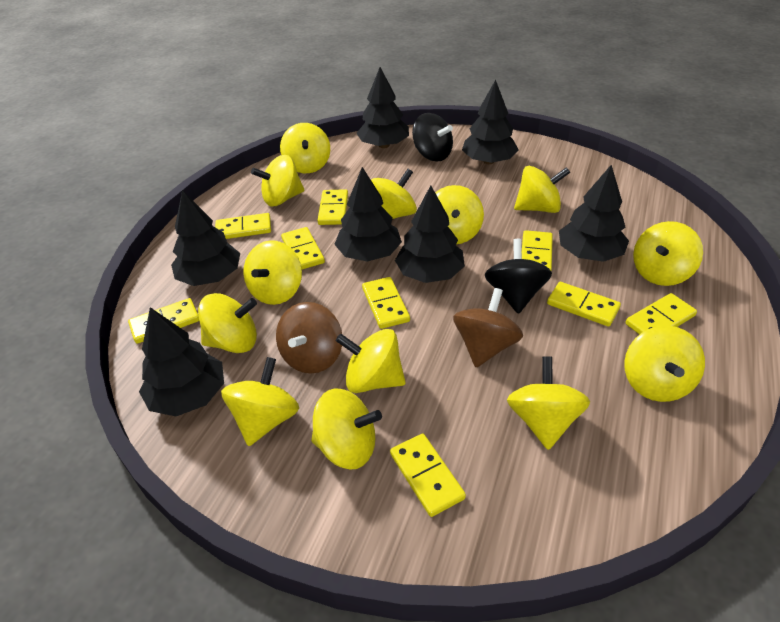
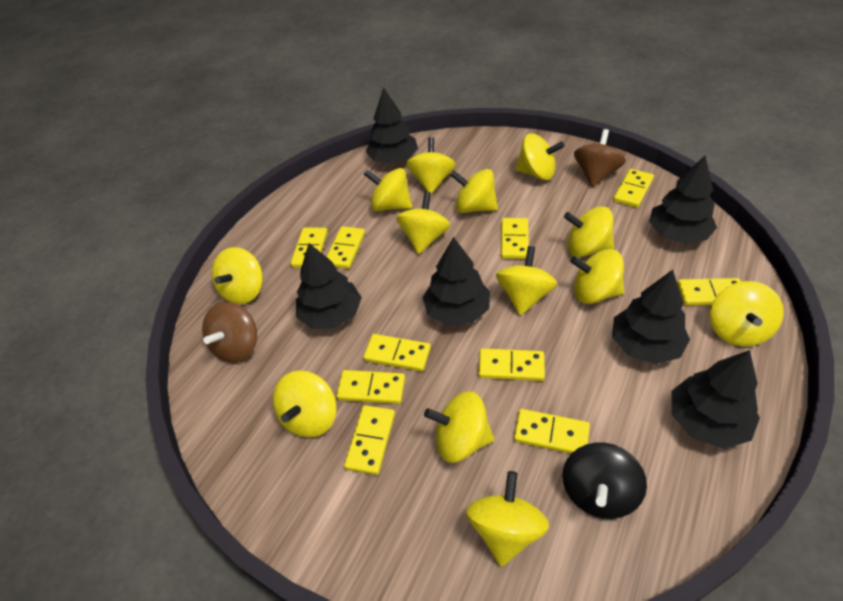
black spinning top: 2 -> 1
black tree: 7 -> 6
yellow domino: 9 -> 10

